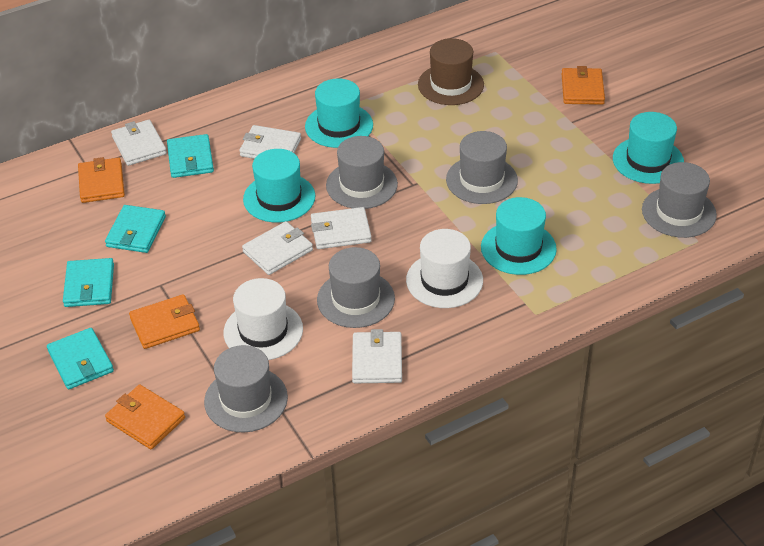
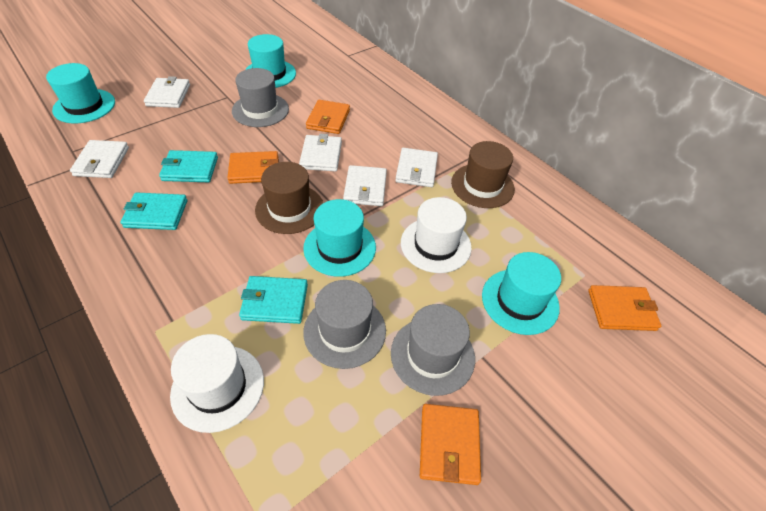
brown hat: 1 -> 2
grey hat: 5 -> 3
turquoise wallet: 4 -> 3

